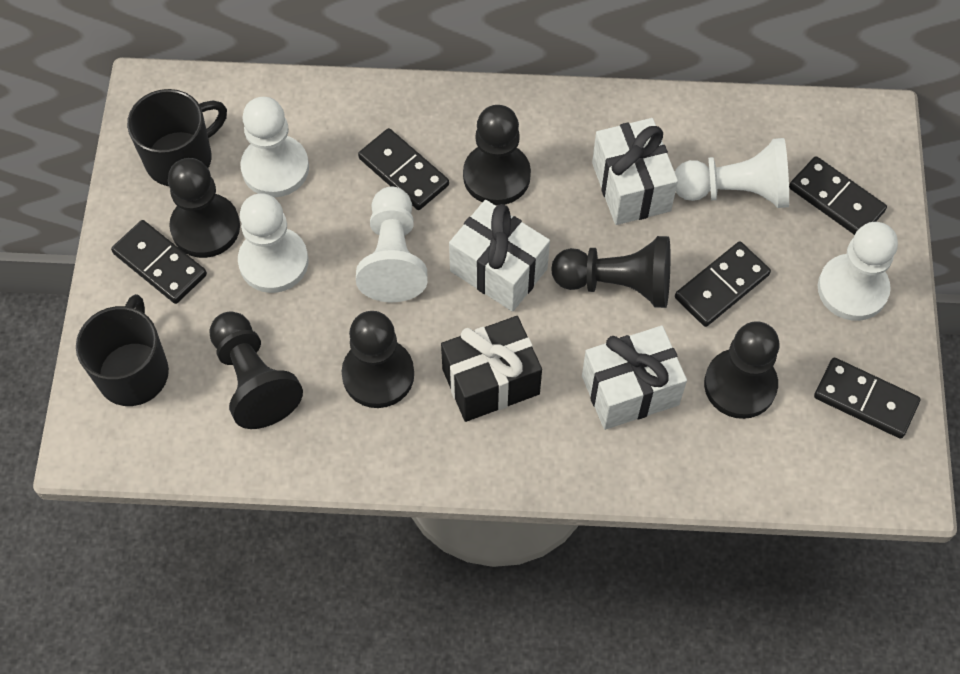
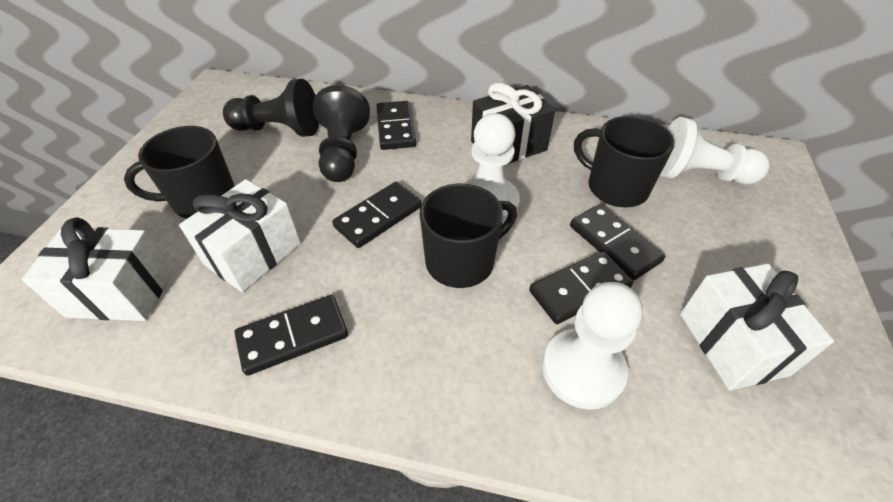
black mug: 2 -> 3
black pawn: 6 -> 2
white pawn: 5 -> 3

